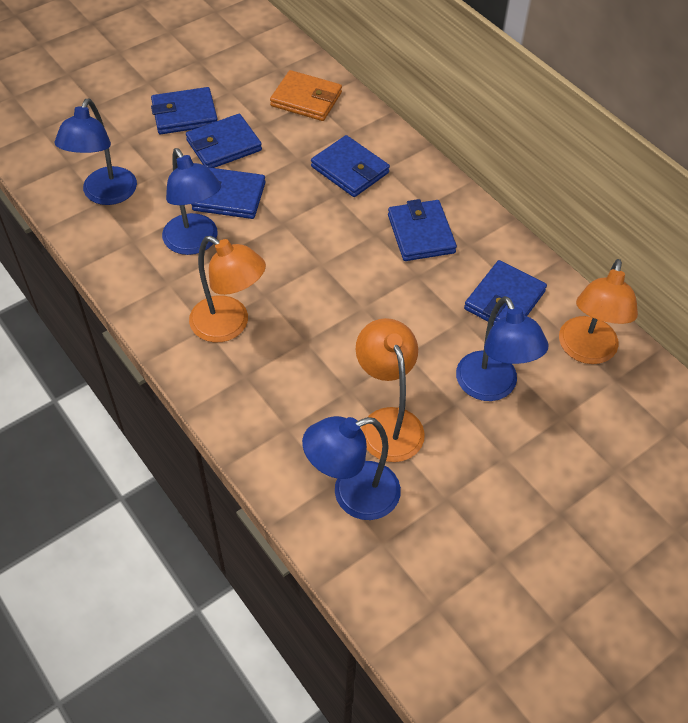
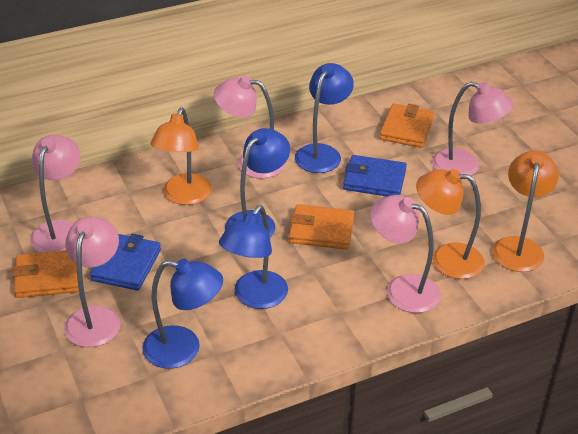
blue wallet: 6 -> 2
orange wallet: 1 -> 3
pink lamp: 0 -> 5

